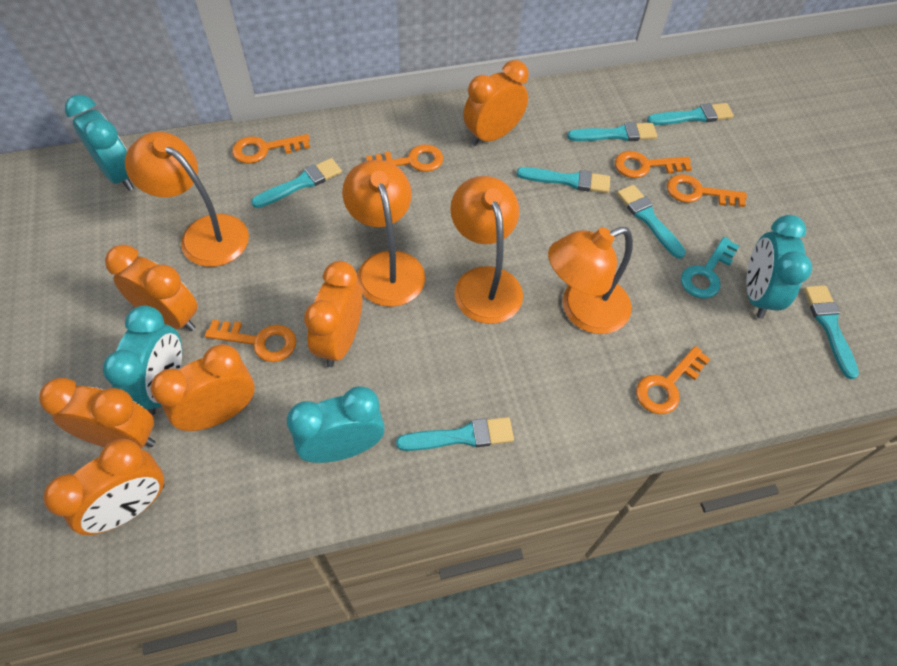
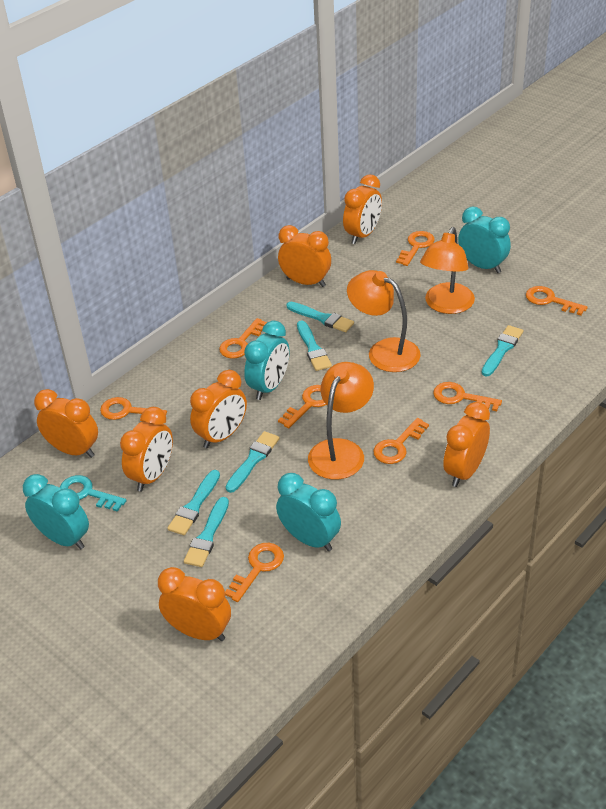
orange clock: 6 -> 7
orange key: 6 -> 8
orange lamp: 4 -> 3
turquoise brush: 7 -> 6

